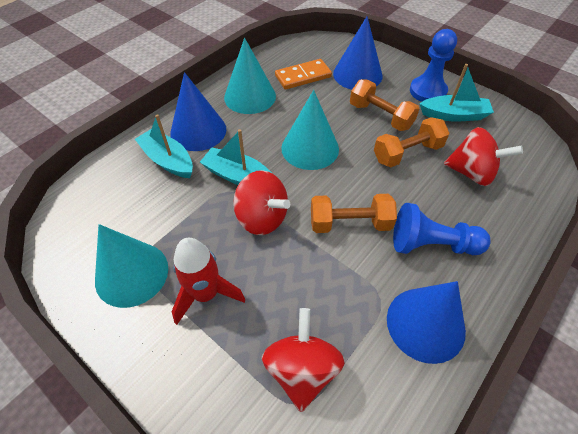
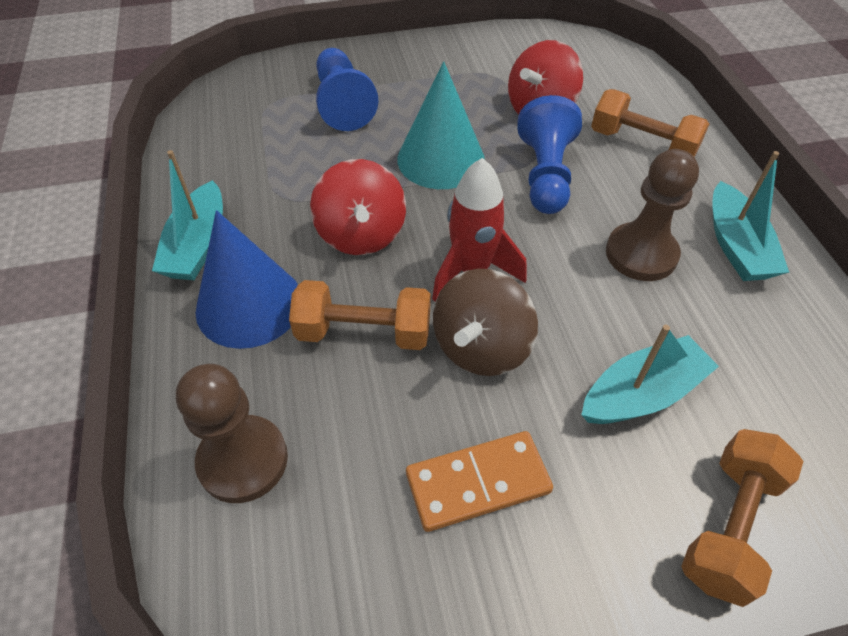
blue cone: 3 -> 1
brown pawn: 0 -> 2
brown spinning top: 0 -> 1
red spinning top: 3 -> 2
turquoise cone: 3 -> 1

